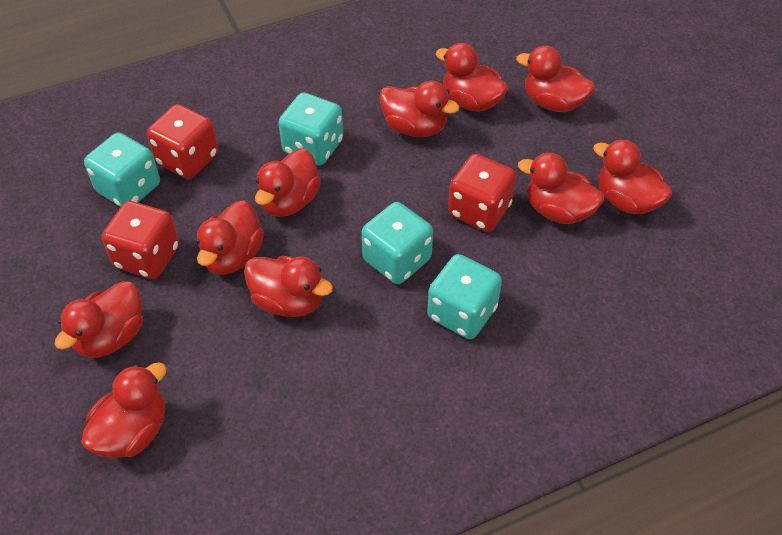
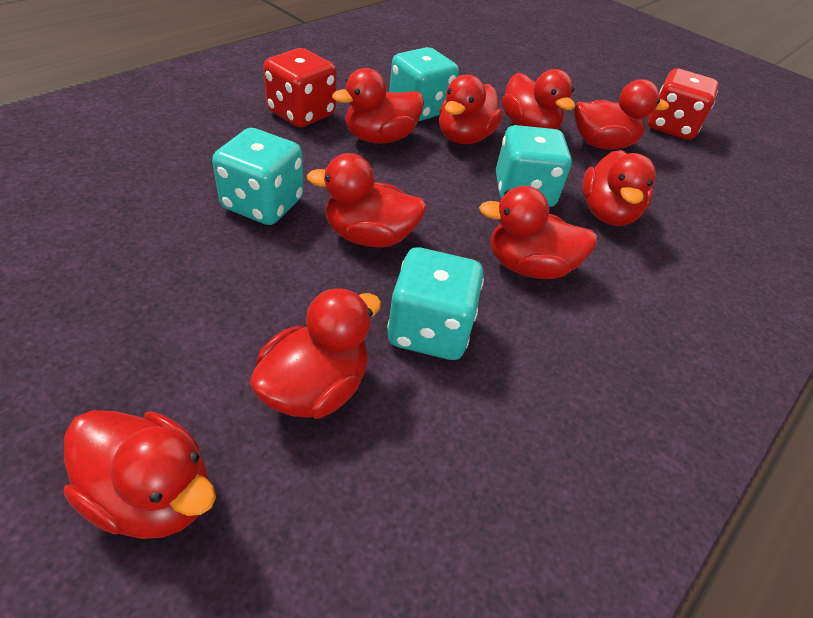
red dice: 3 -> 2
red duck: 10 -> 9

